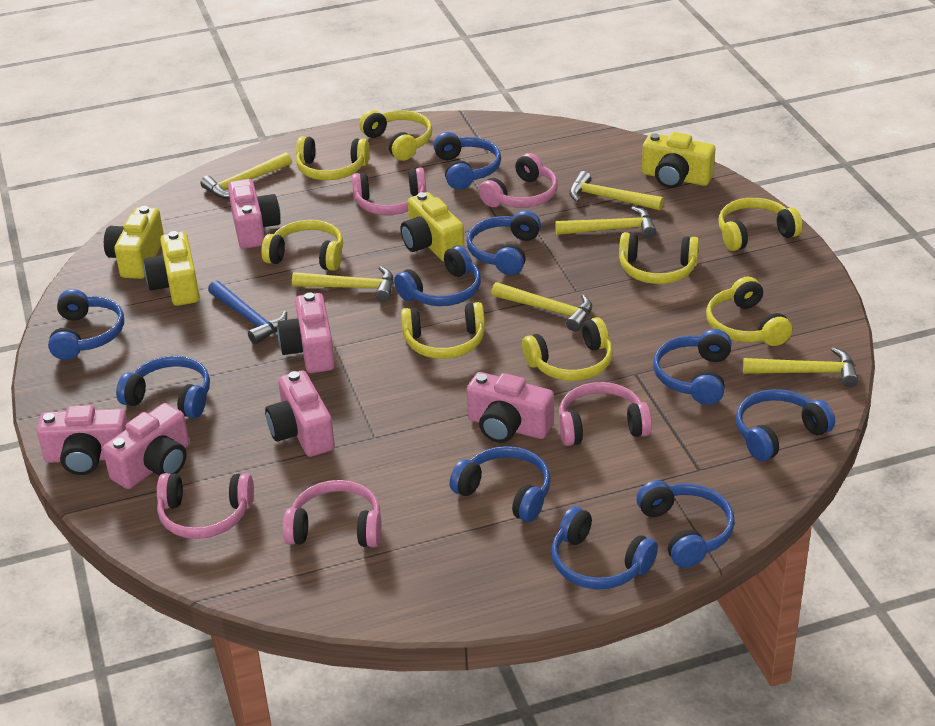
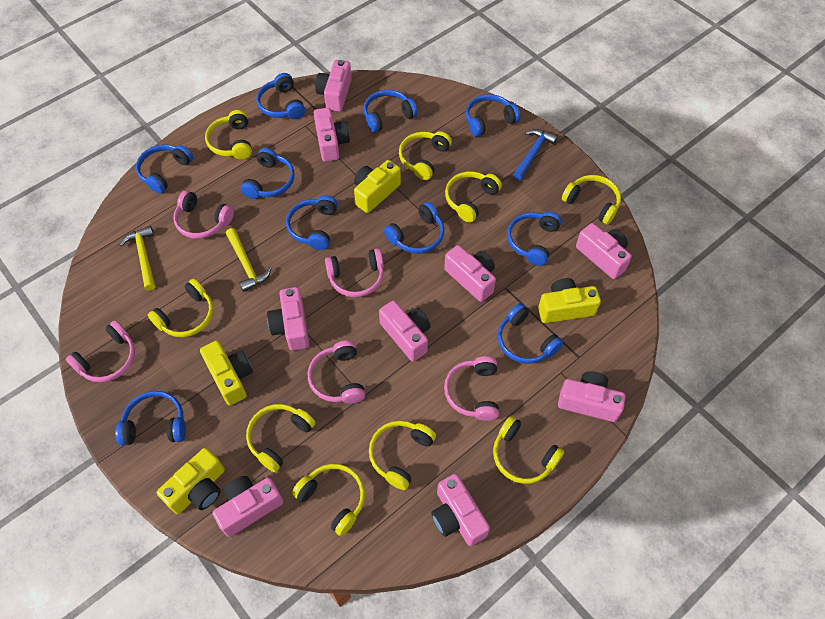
pink camera: 6 -> 9
yellow hammer: 6 -> 2
yellow headphones: 8 -> 9

